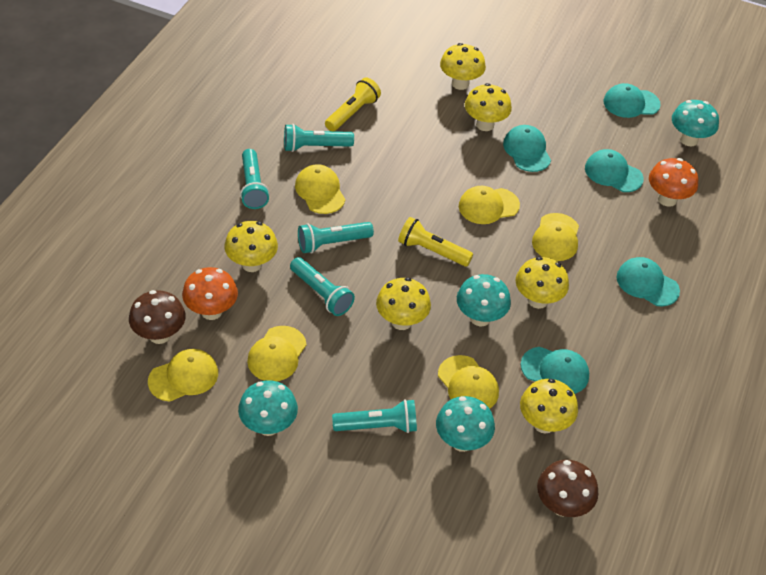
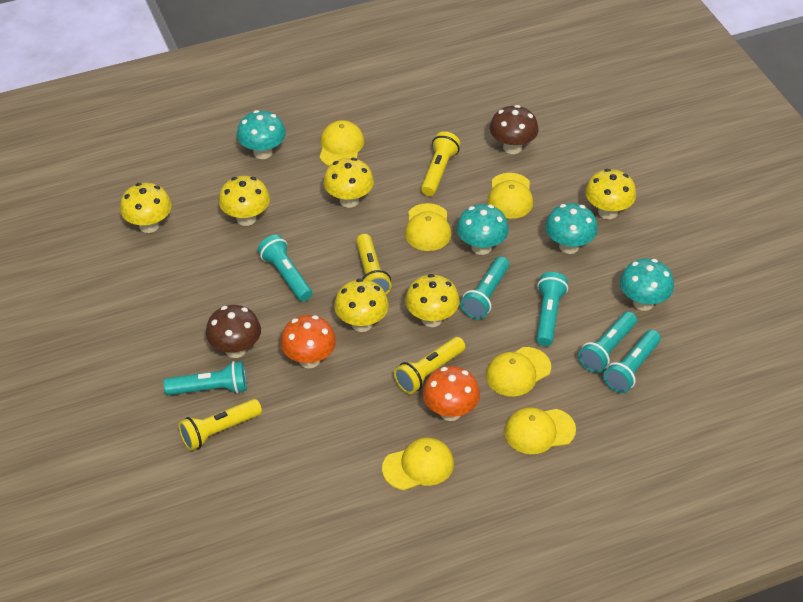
turquoise cap: 5 -> 0
turquoise flashlight: 5 -> 6
yellow flashlight: 2 -> 4

